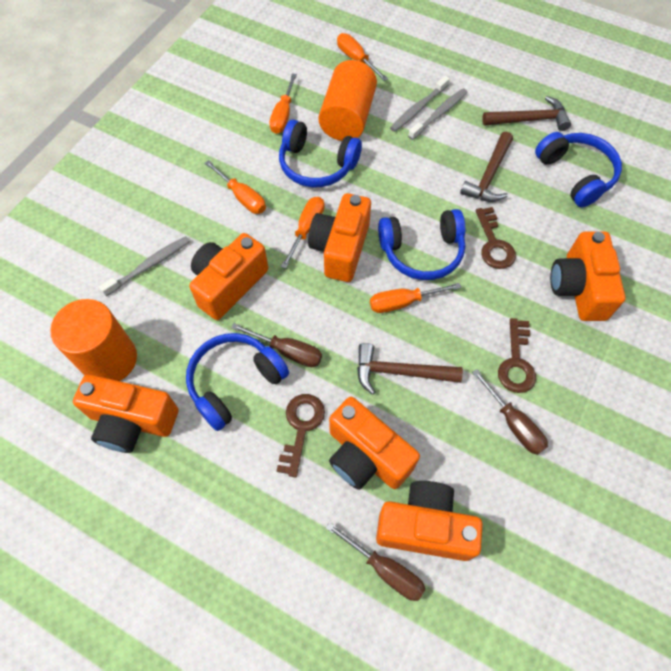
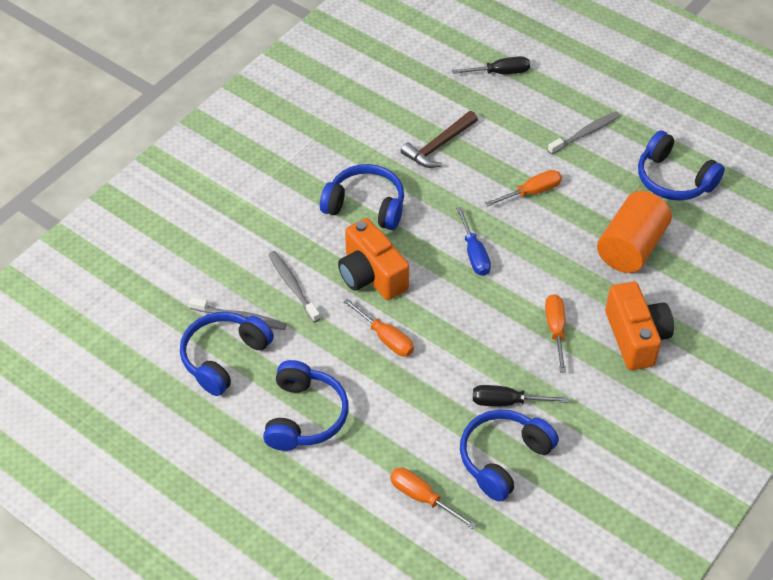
black screwdriver: 0 -> 2
blue headphones: 4 -> 5
blue screwdriver: 0 -> 1
brown hammer: 3 -> 1
brown key: 3 -> 0
brown screwdriver: 3 -> 0
orange camera: 6 -> 2
orange cylinder: 2 -> 1
orange screwdriver: 5 -> 4

